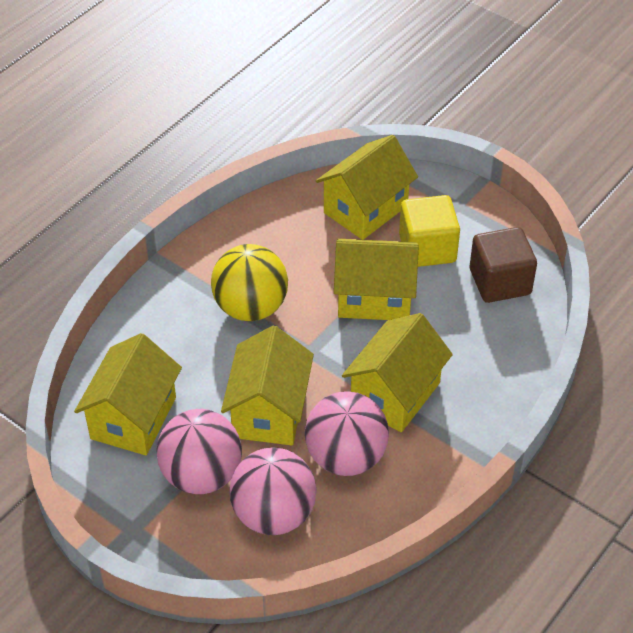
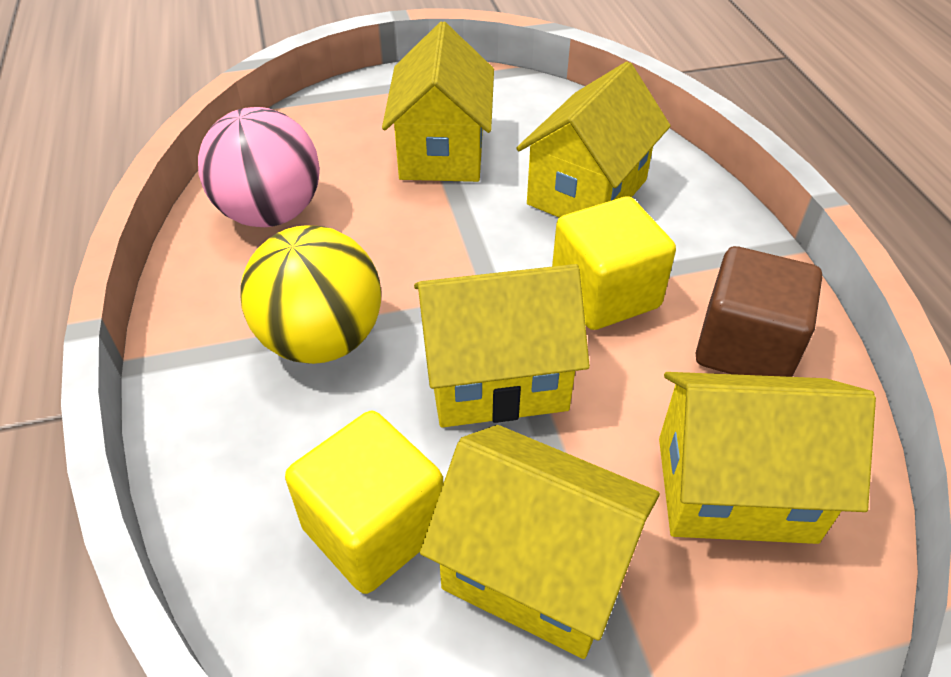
pink ball: 3 -> 1
yellow cube: 1 -> 2

